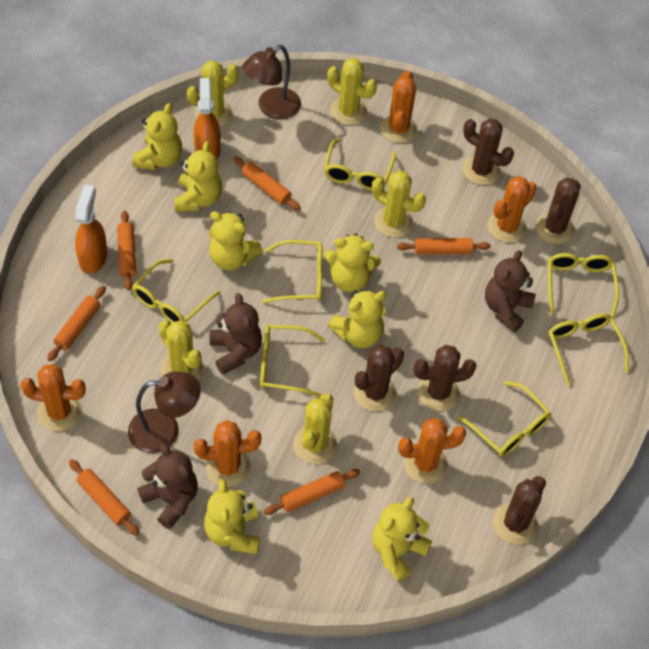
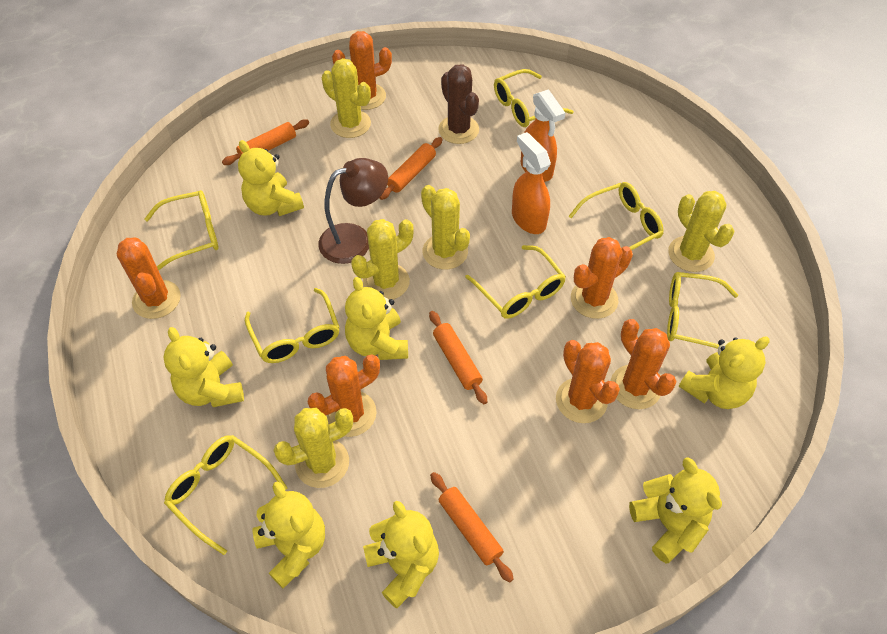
brown cactus: 5 -> 1
brown lamp: 2 -> 1
brown teddy bear: 3 -> 0
orange cactus: 5 -> 6
orange rolling pin: 6 -> 4

